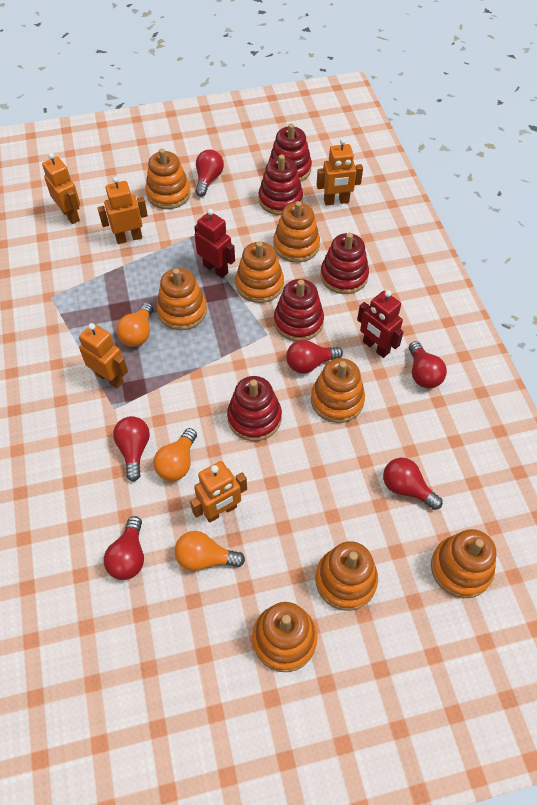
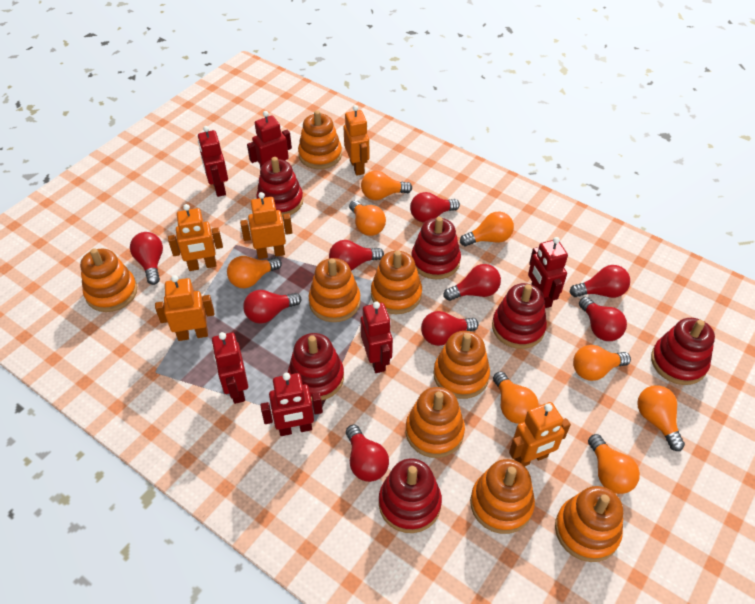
orange light bulb: 3 -> 8
red light bulb: 6 -> 9
red robot: 2 -> 6
red stacking toy: 5 -> 6

